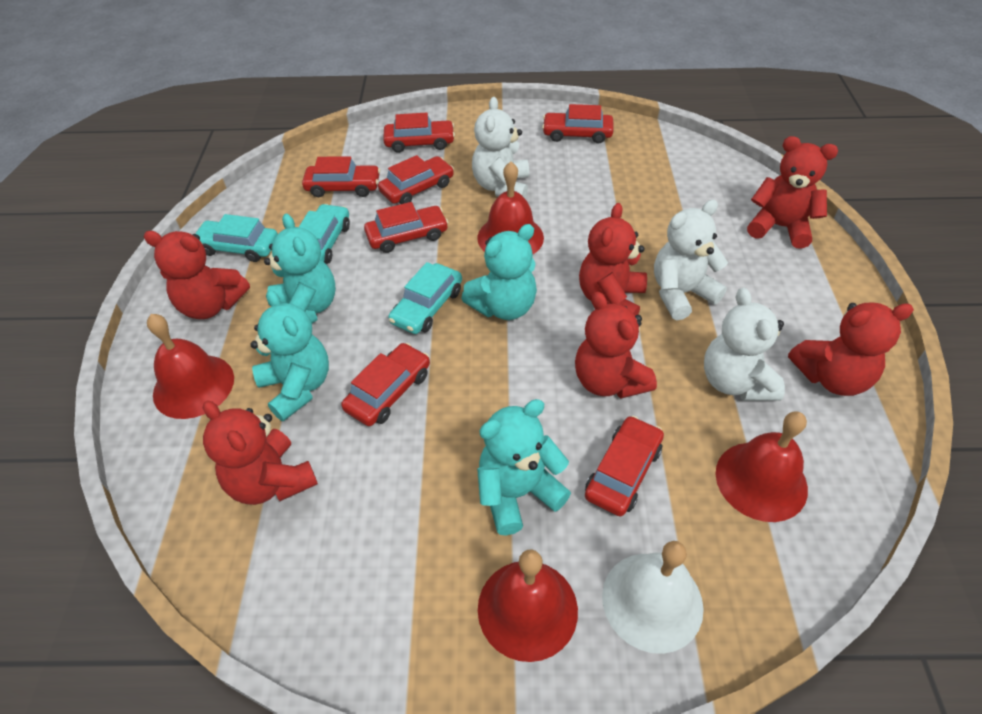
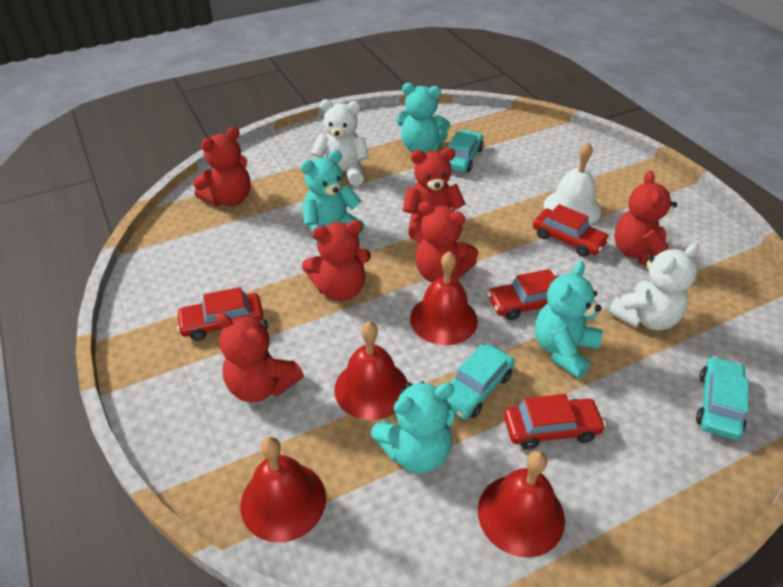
red car: 7 -> 4
white teddy bear: 3 -> 2

